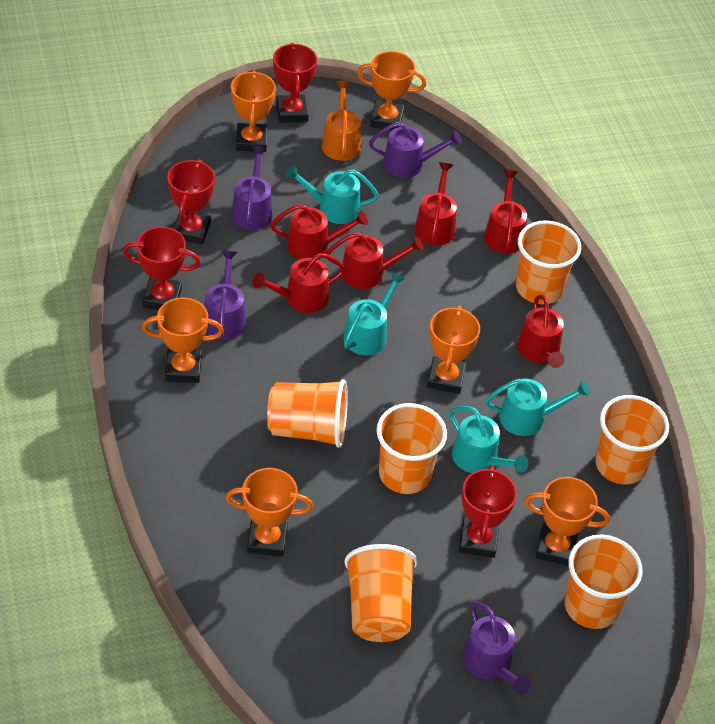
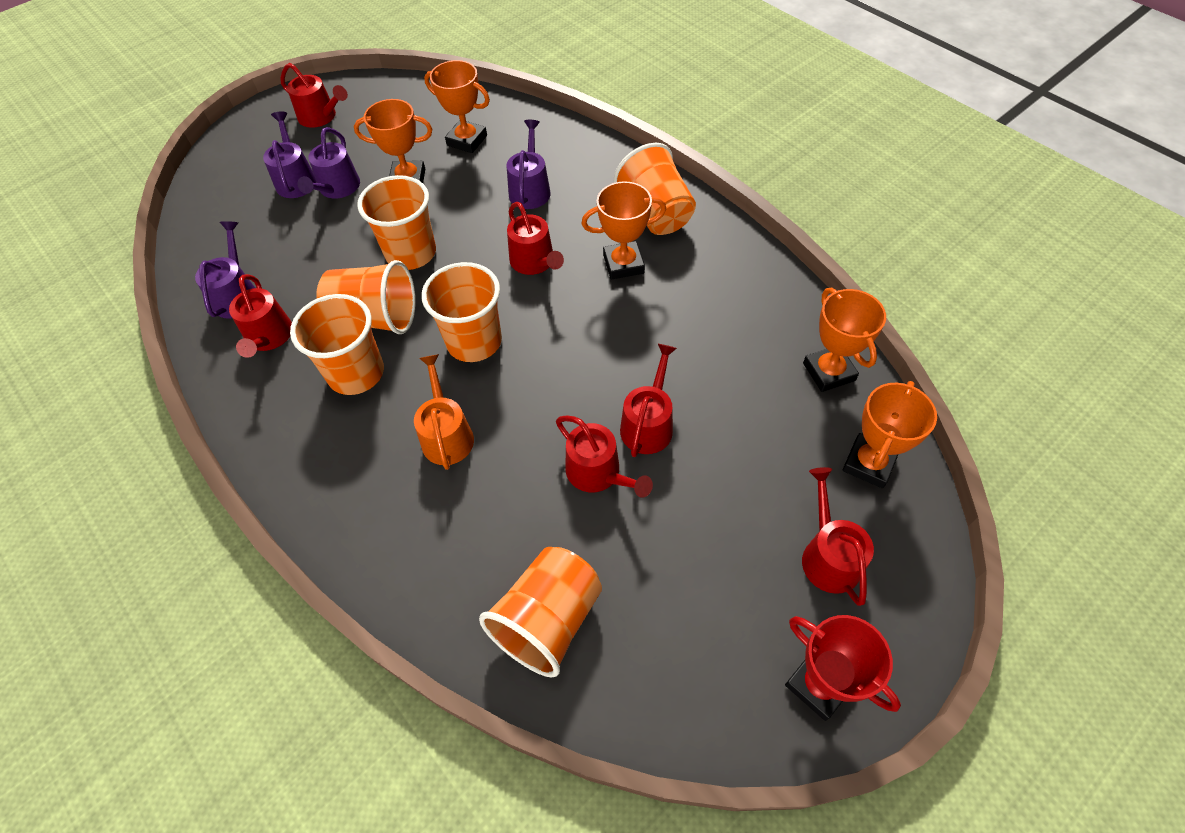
orange trophy: 6 -> 5
red trophy: 4 -> 1
turquoise watering can: 4 -> 0

